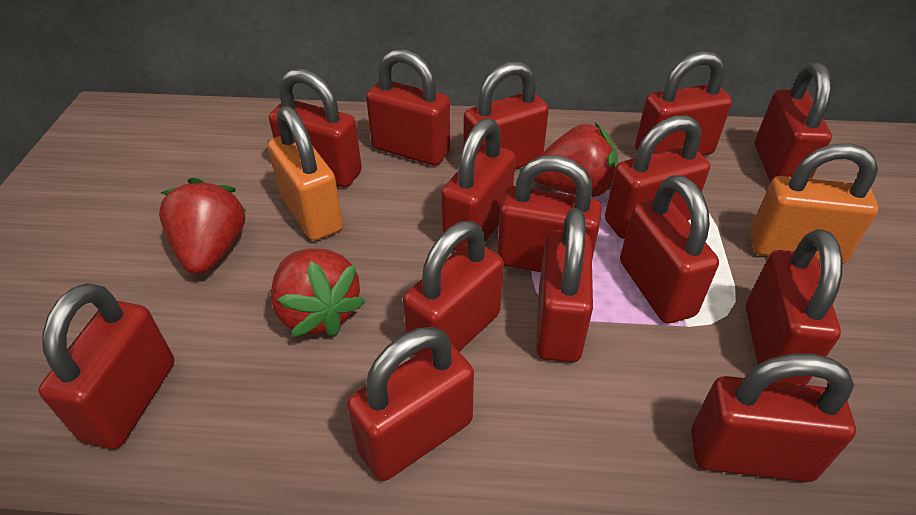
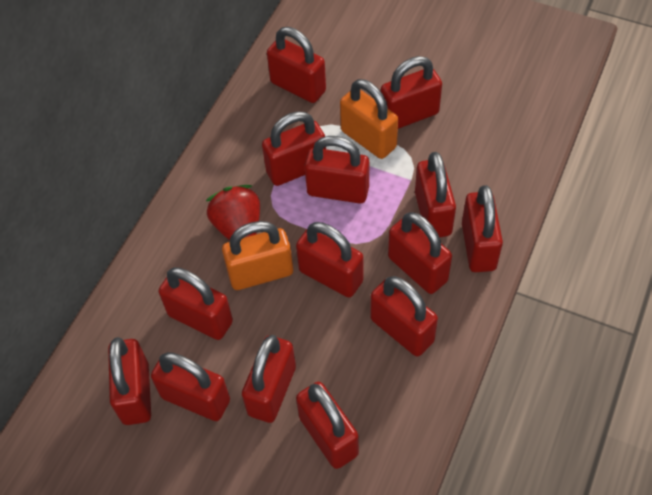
red padlock: 15 -> 14
red strawberry: 3 -> 1

